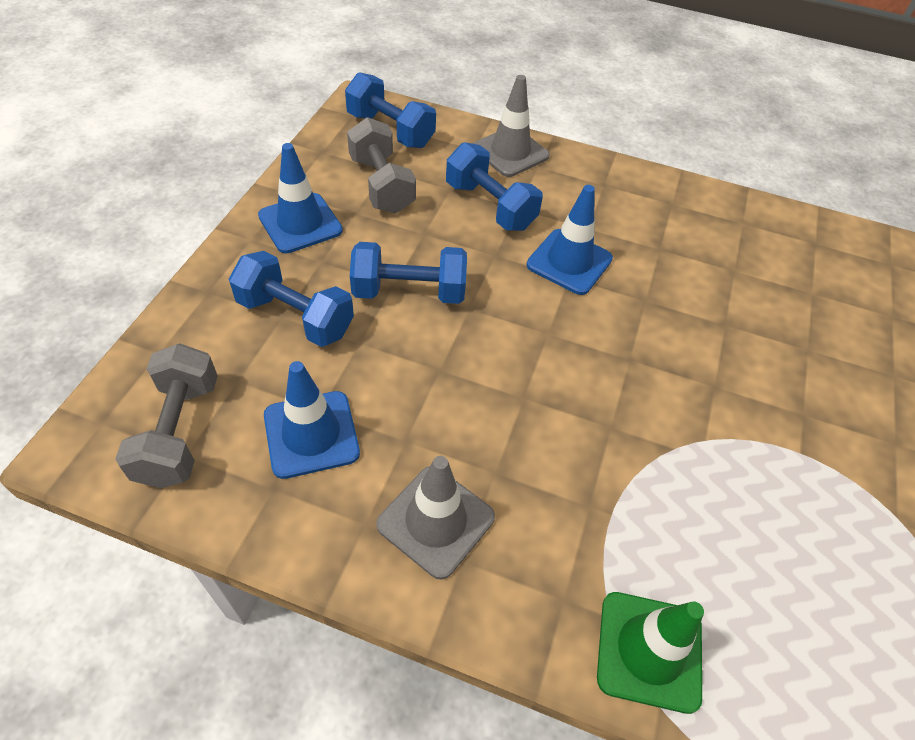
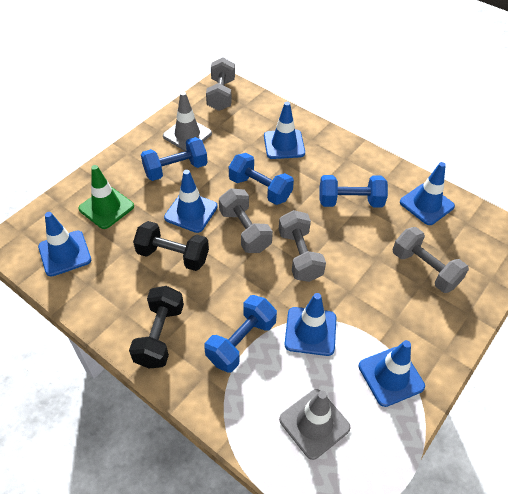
black dumbbell: 0 -> 2
blue traffic cone: 3 -> 6
grey dumbbell: 2 -> 4

